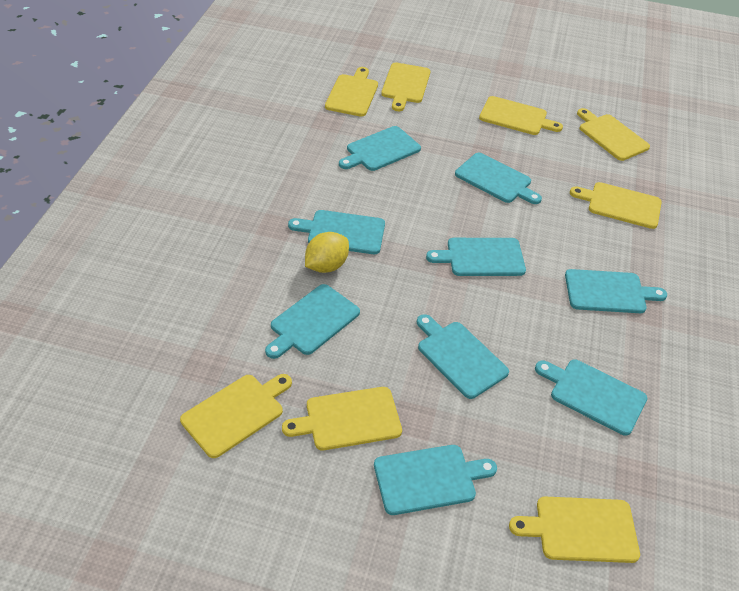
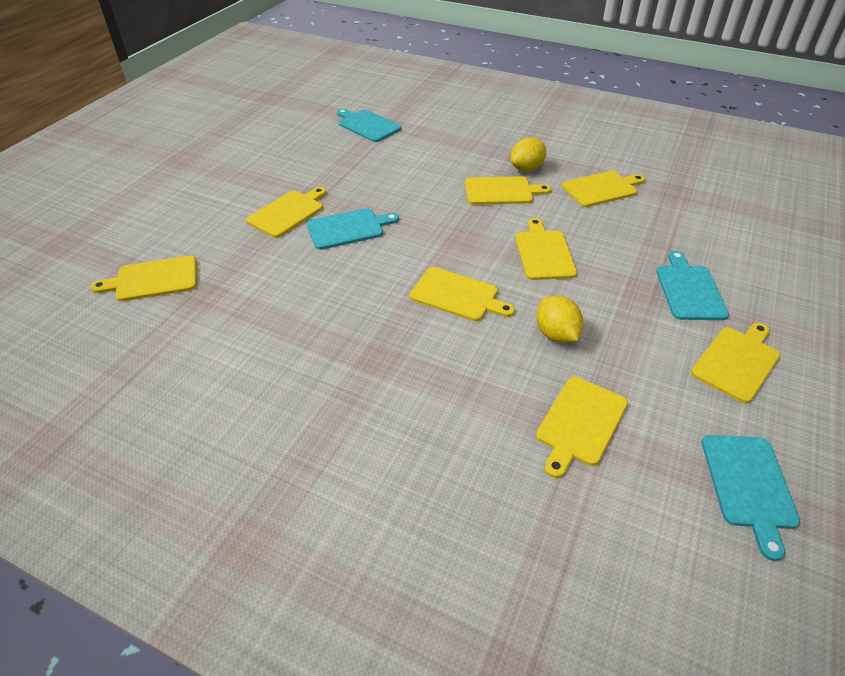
turquoise cutting board: 9 -> 4
yellow lemon: 1 -> 2

